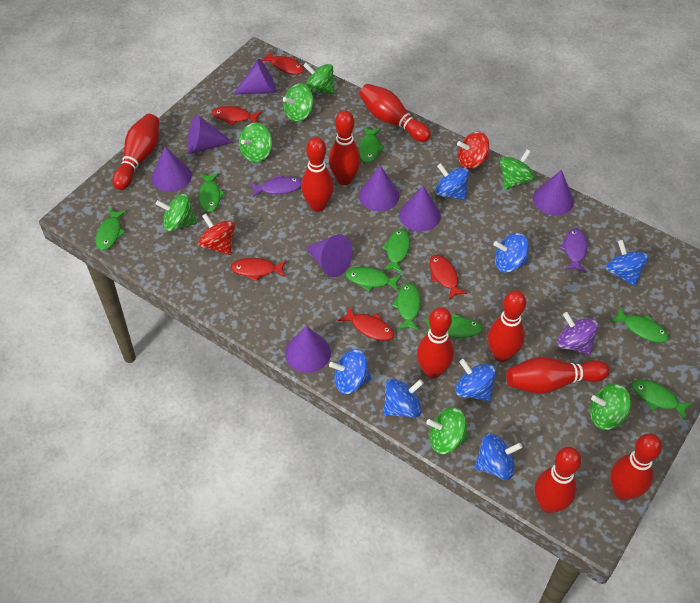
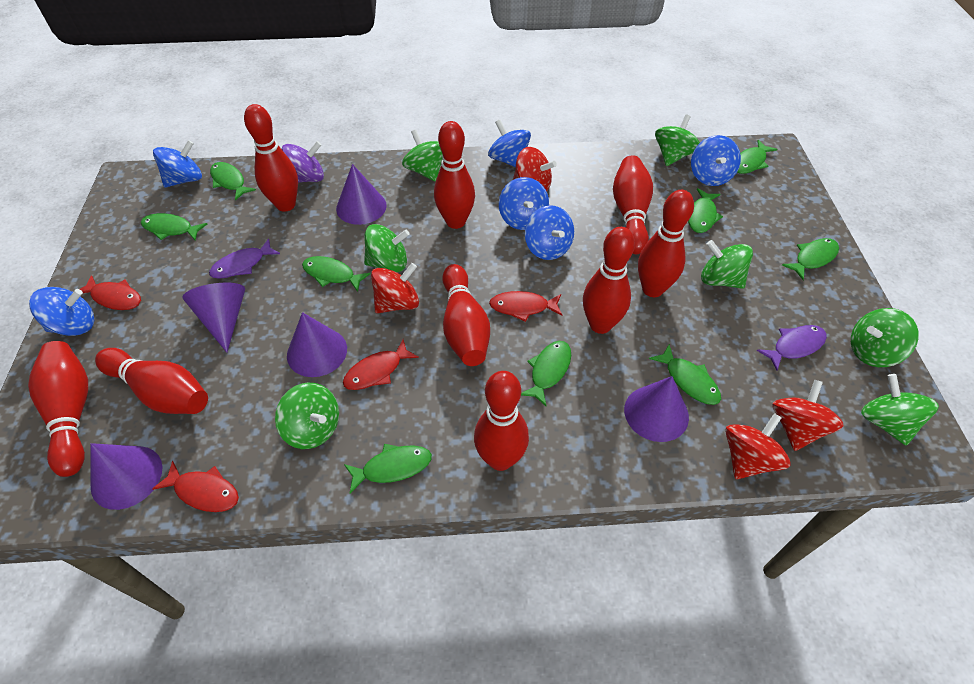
blue spinning top: 7 -> 6
purple cone: 8 -> 5
red fish: 5 -> 4
red spinning top: 2 -> 4

